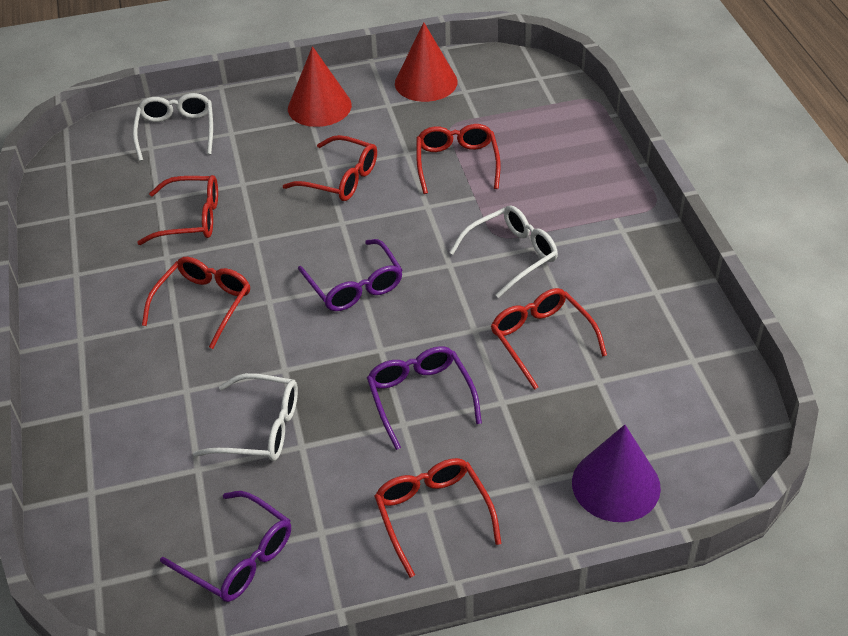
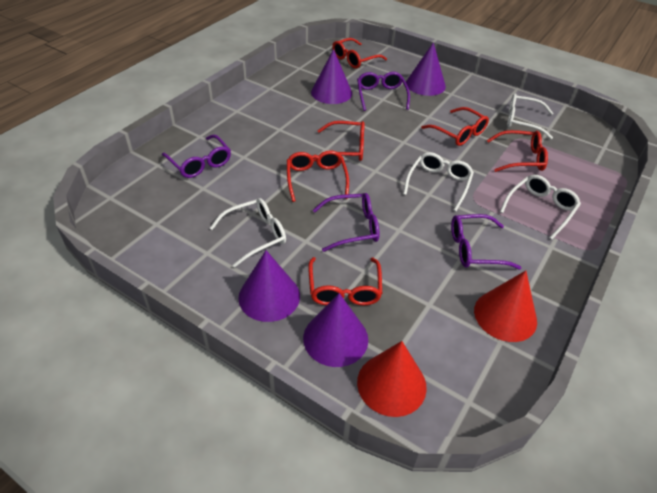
purple cone: 1 -> 4
purple glasses: 3 -> 4
white glasses: 3 -> 4

